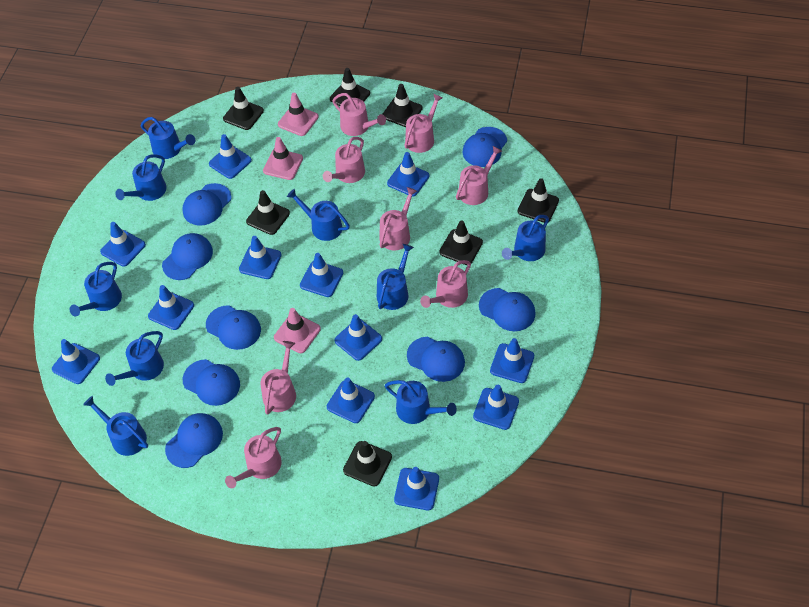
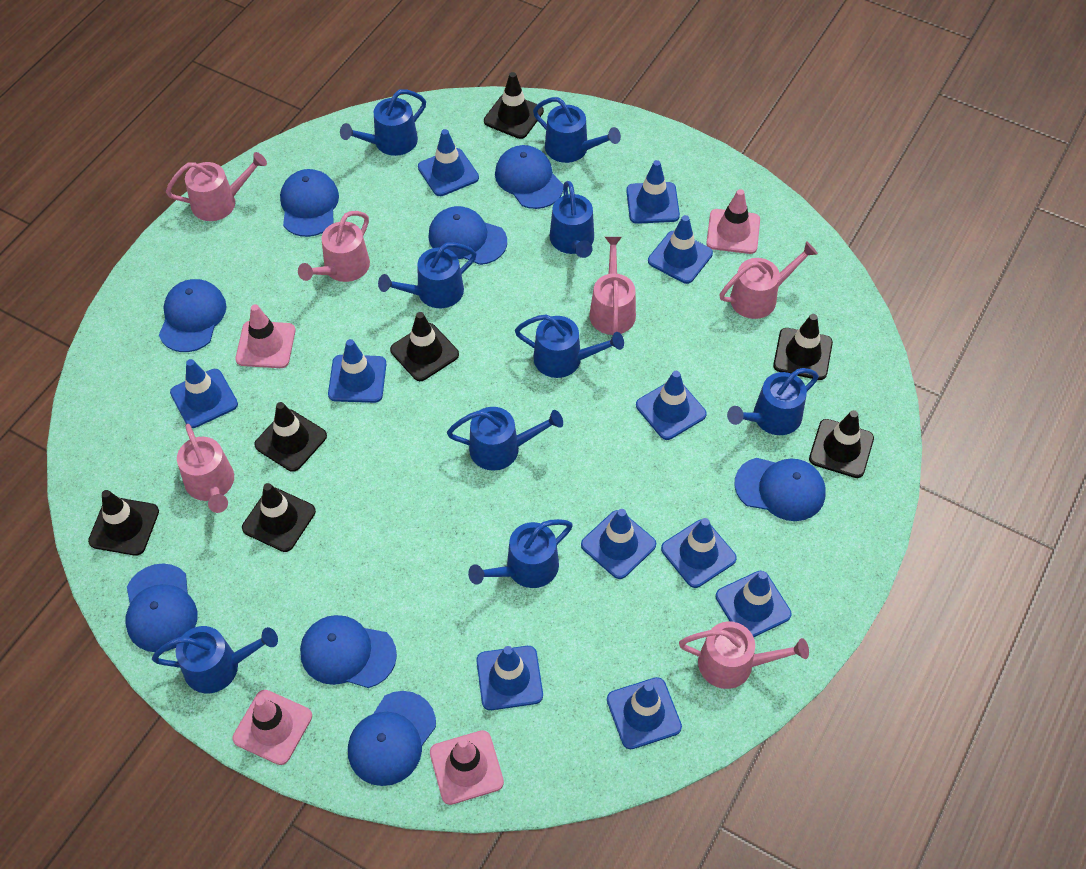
blue traffic cone: 12 -> 11
pink traffic cone: 3 -> 4
pink watering can: 8 -> 6

